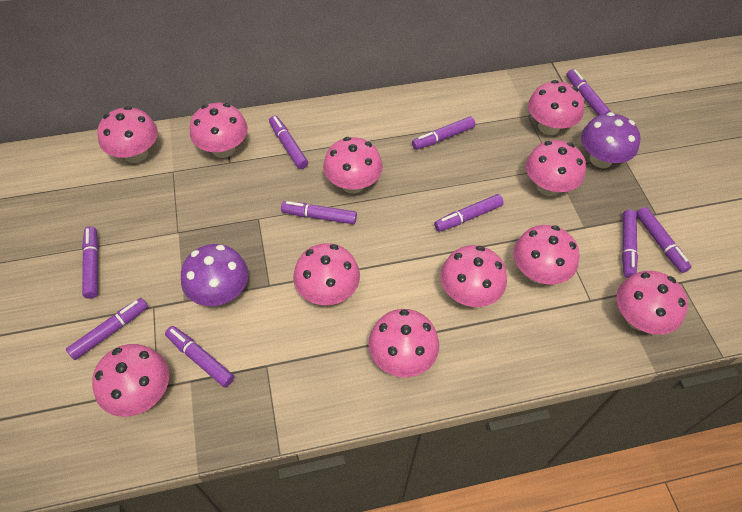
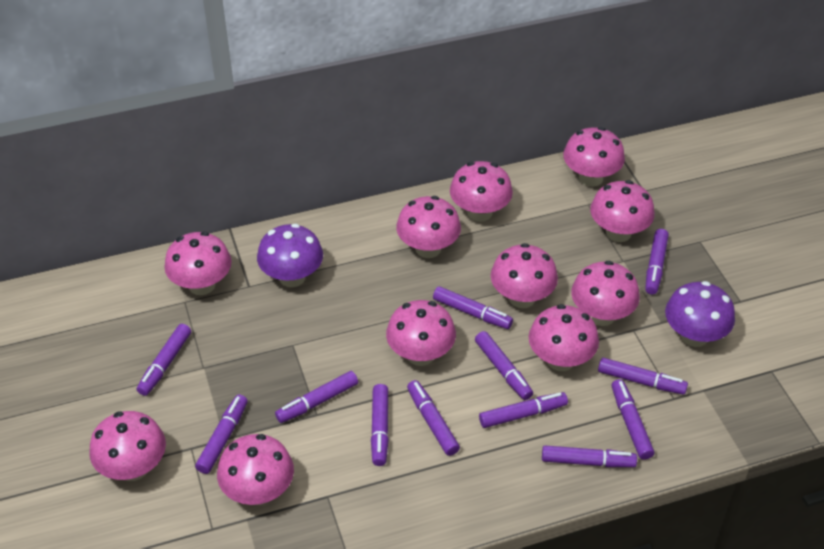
purple marker: 10 -> 12

